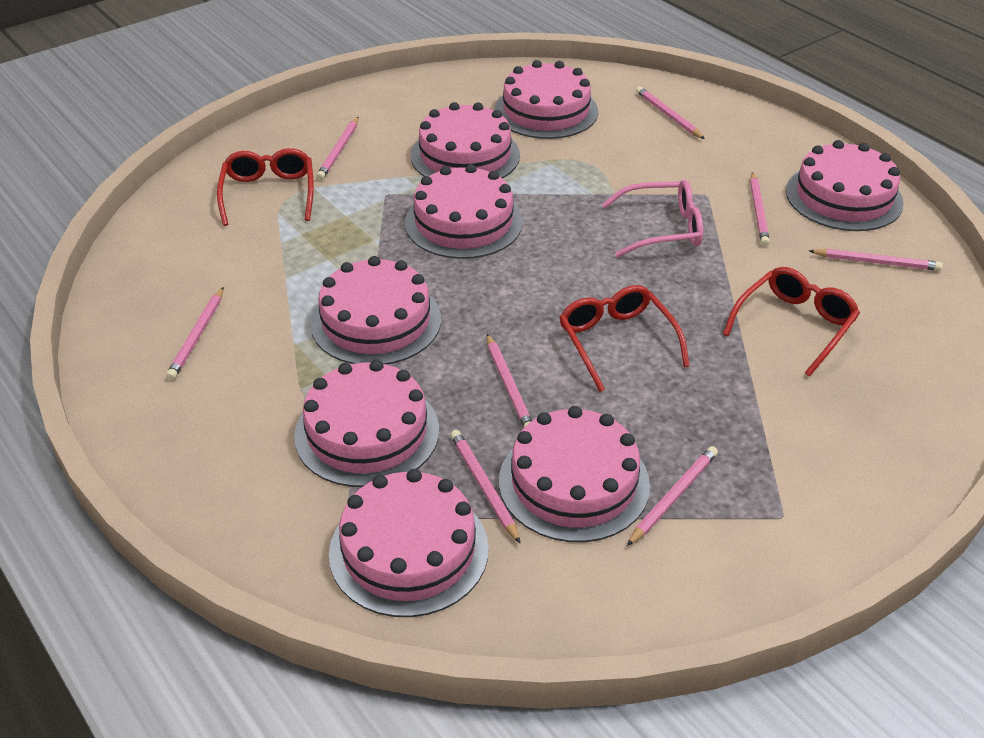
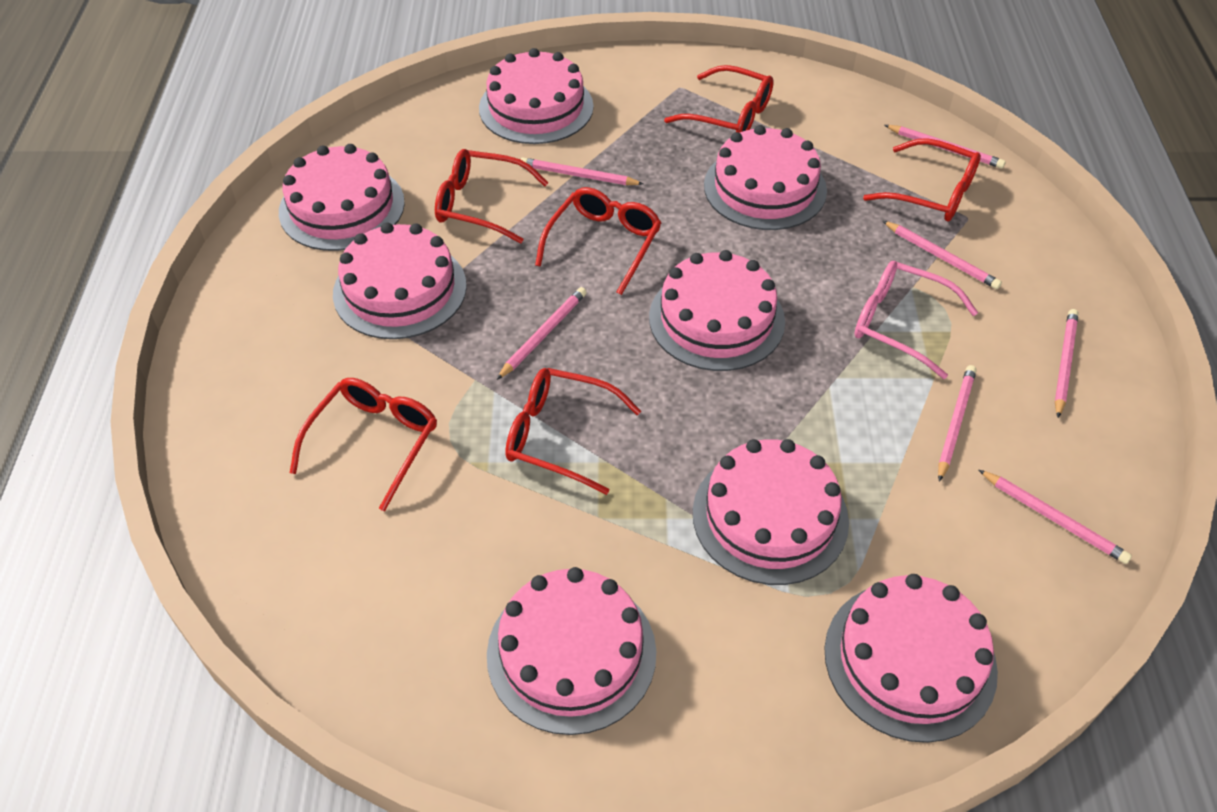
pink pencil: 8 -> 7
red glasses: 3 -> 6

